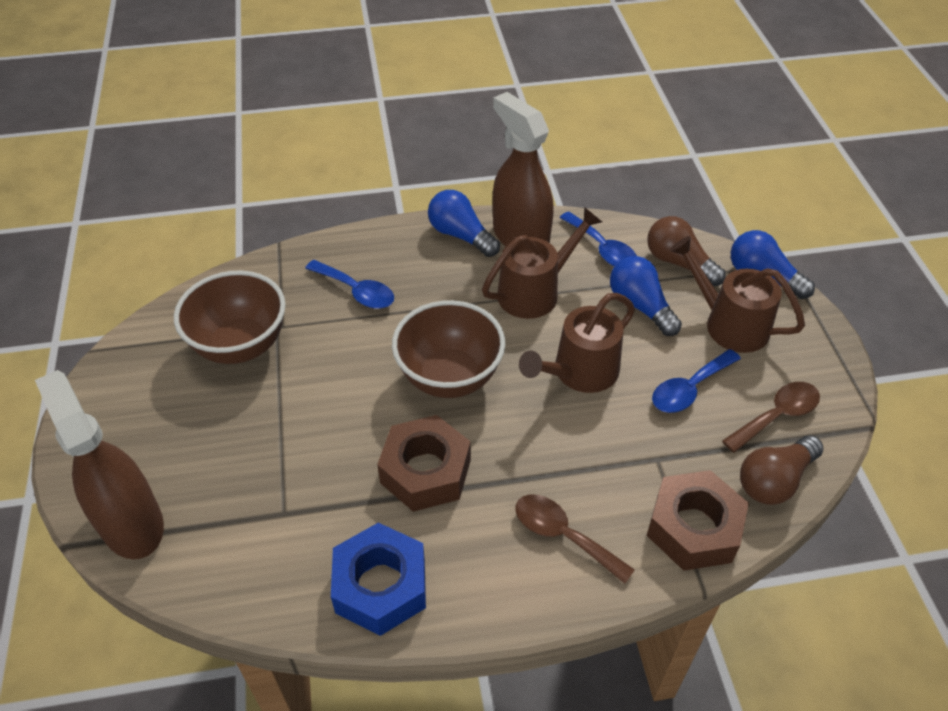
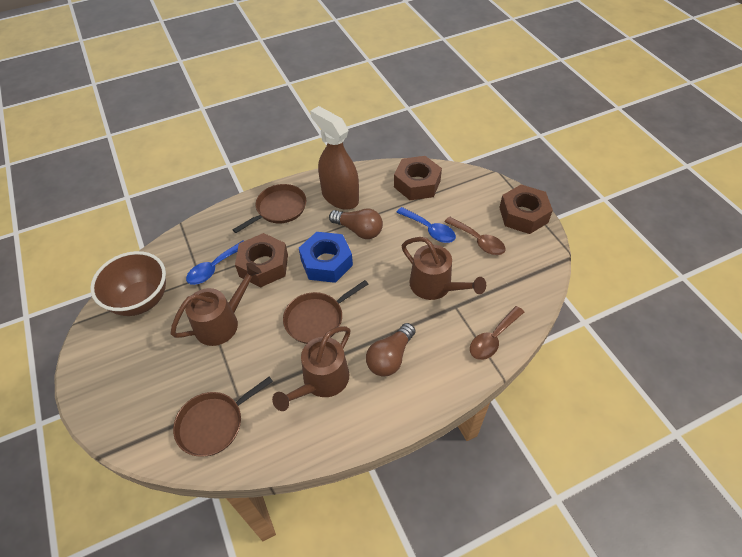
blue light bulb: 3 -> 0
blue spoon: 3 -> 2
brown bowl: 2 -> 1
brown nut: 2 -> 3
brown pan: 0 -> 3
brown spray bottle: 2 -> 1

